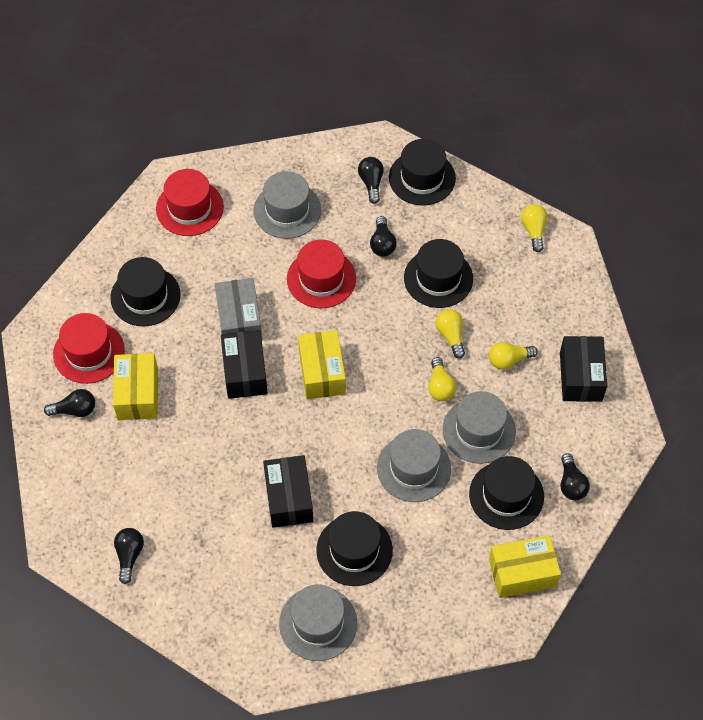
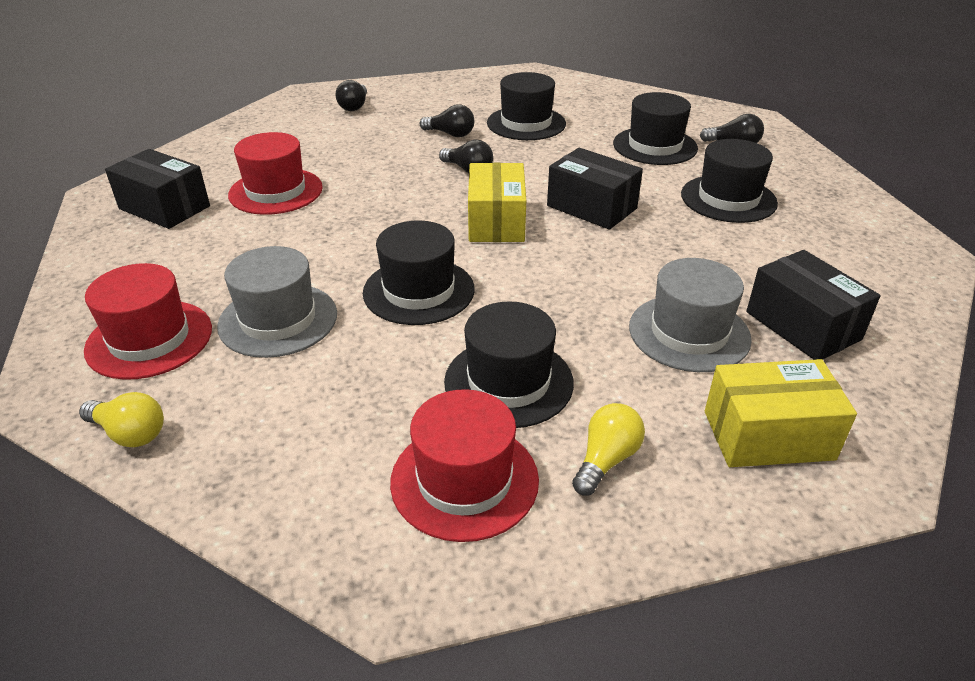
black light bulb: 5 -> 4
grey box: 1 -> 0
grey hat: 4 -> 2
yellow box: 3 -> 2
yellow light bulb: 4 -> 2

